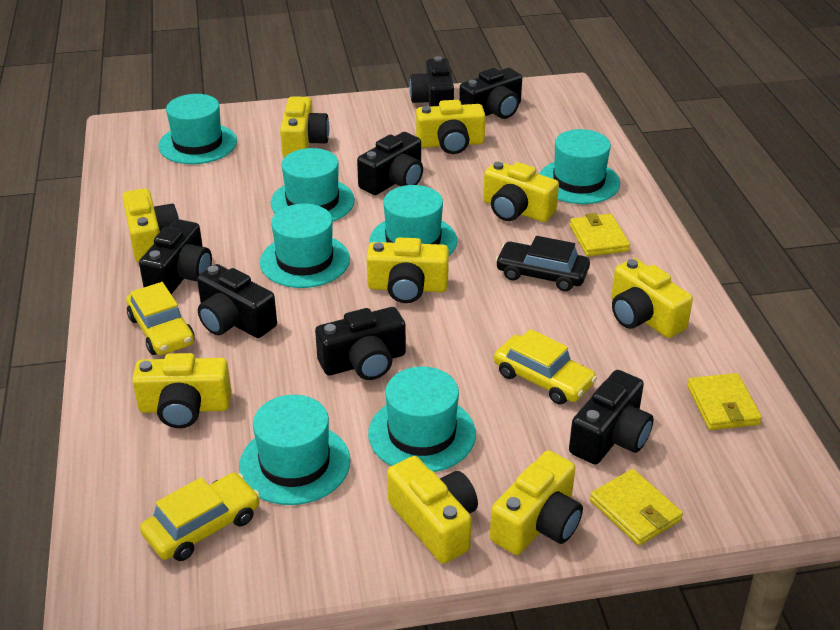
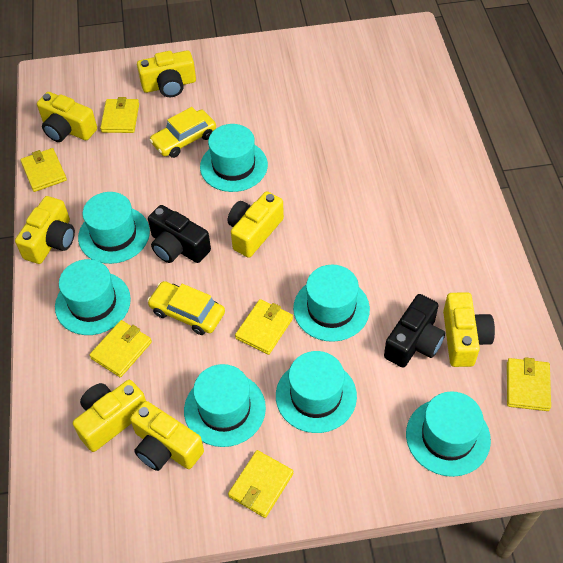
black camera: 7 -> 2
black car: 1 -> 0
yellow camera: 9 -> 7
yellow car: 3 -> 2
yellow wallet: 3 -> 6

